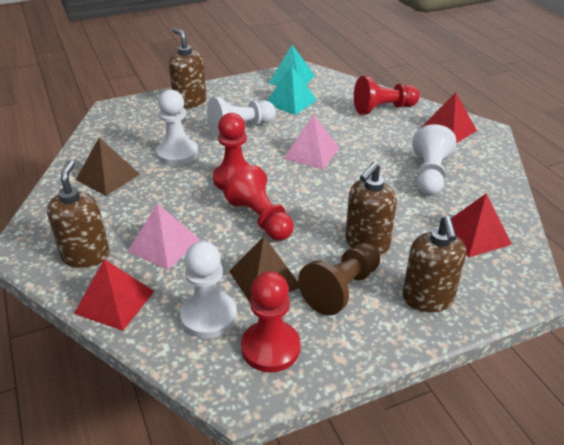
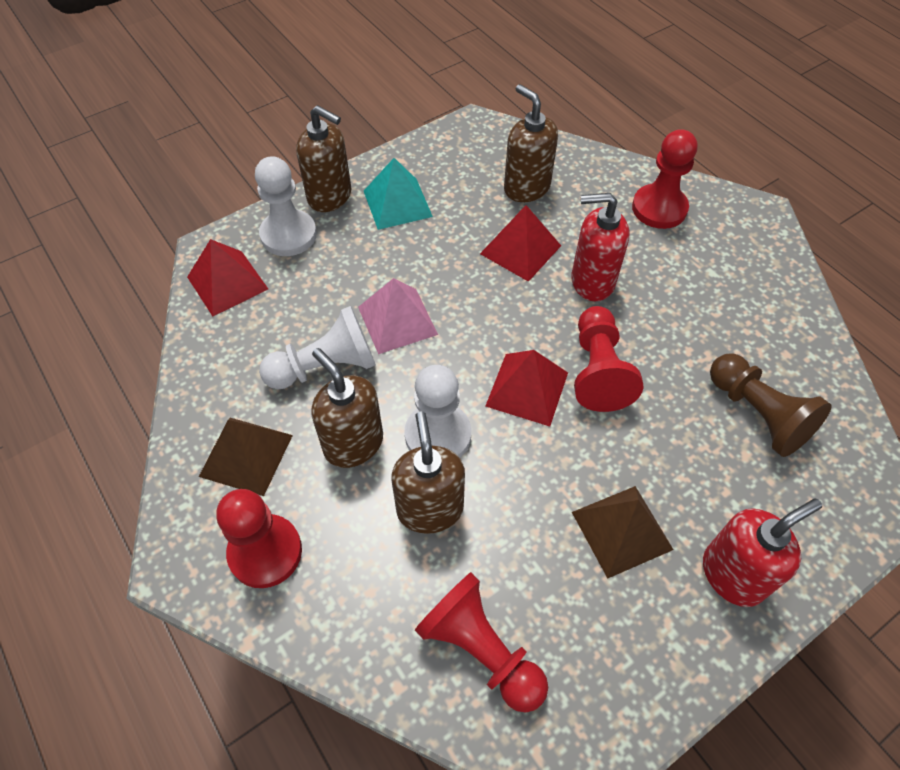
pink pyramid: 2 -> 1
red soap dispenser: 0 -> 2
turquoise pyramid: 2 -> 1
white pawn: 4 -> 3

